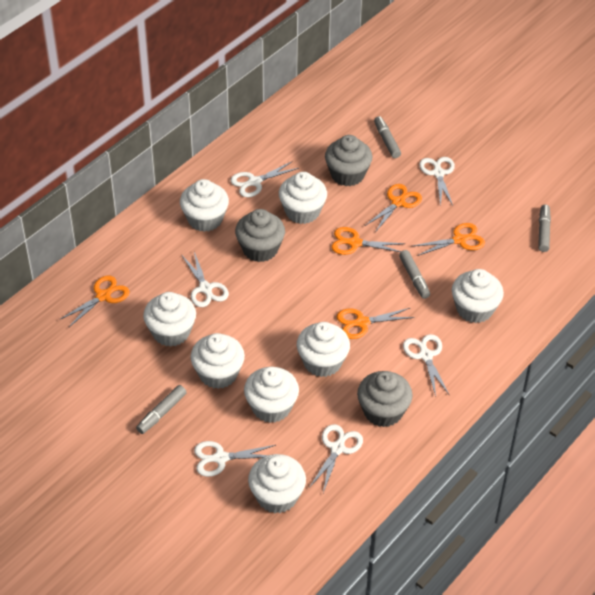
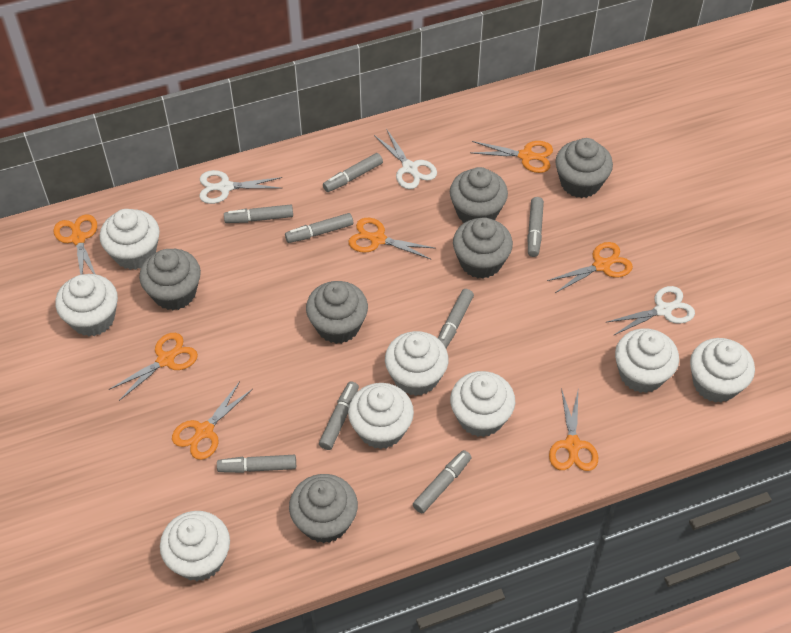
grey cupcake: 3 -> 6
grey marker: 4 -> 8
orange scissors: 5 -> 7
white scissors: 6 -> 3

